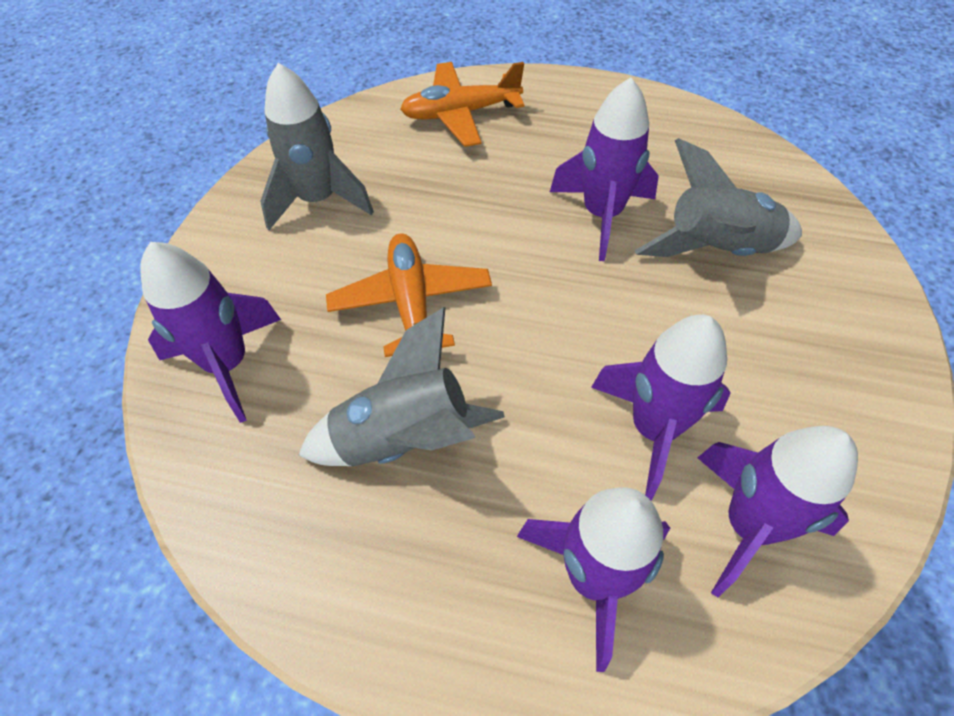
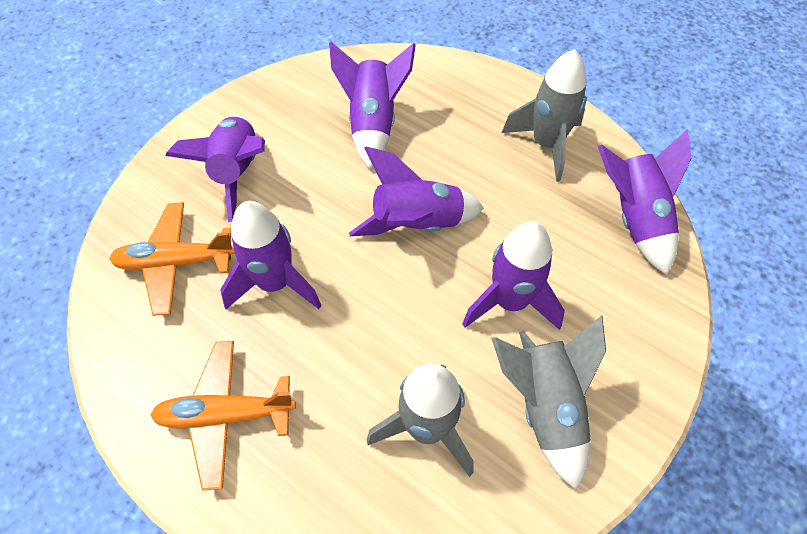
purple rocket: 5 -> 6

